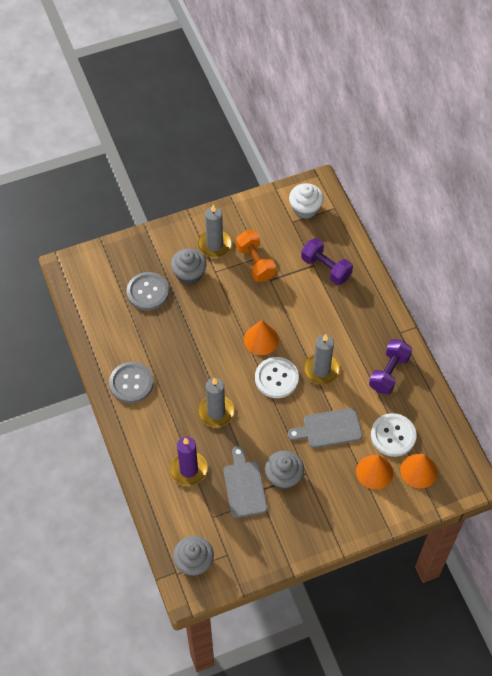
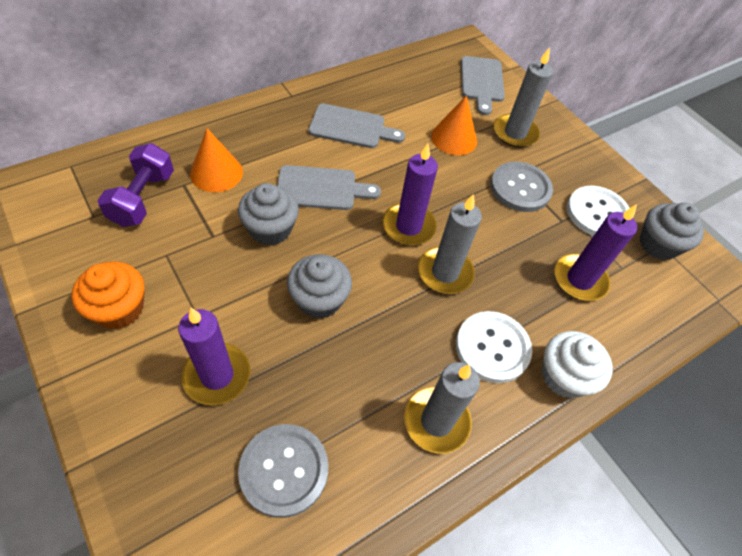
grey cutting board: 2 -> 3
orange cone: 3 -> 2
orange cupcake: 0 -> 1
orange dumbbell: 1 -> 0
purple candle: 1 -> 3
purple dumbbell: 2 -> 1

